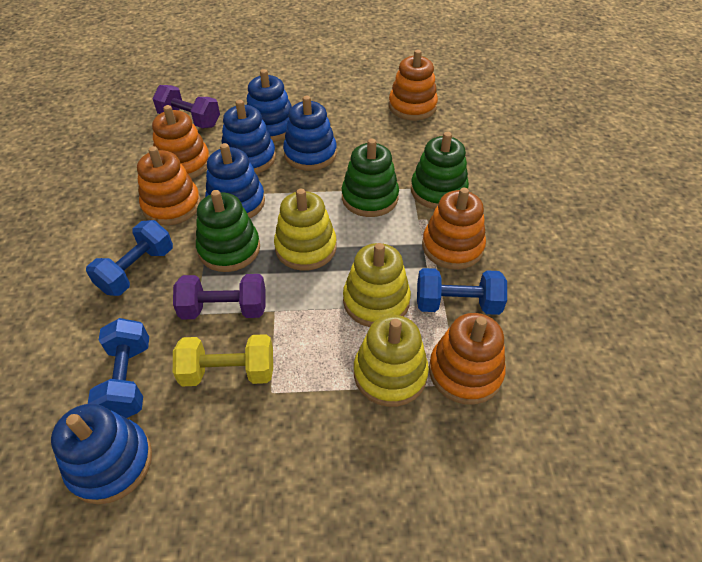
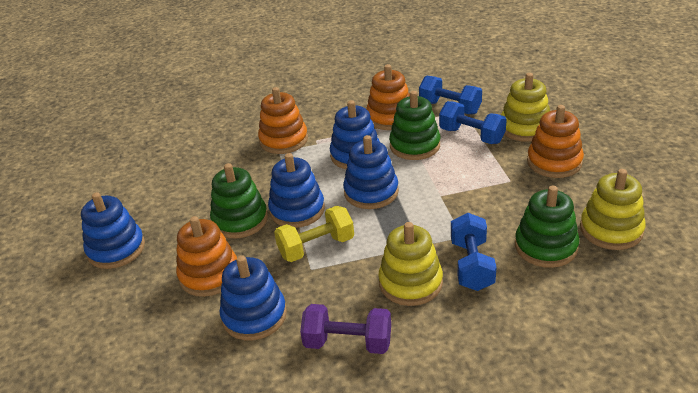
orange stacking toy: 5 -> 4
purple dumbbell: 2 -> 1

